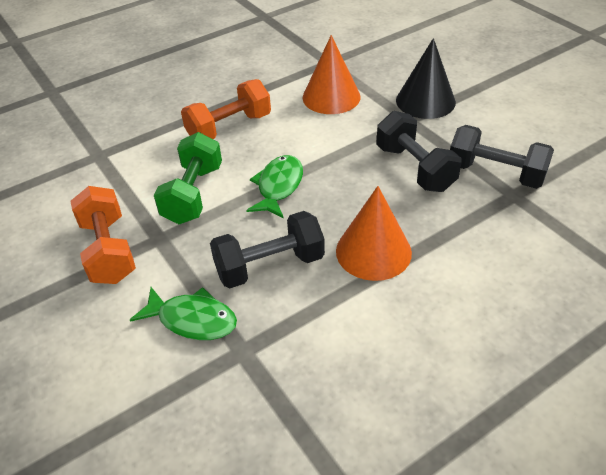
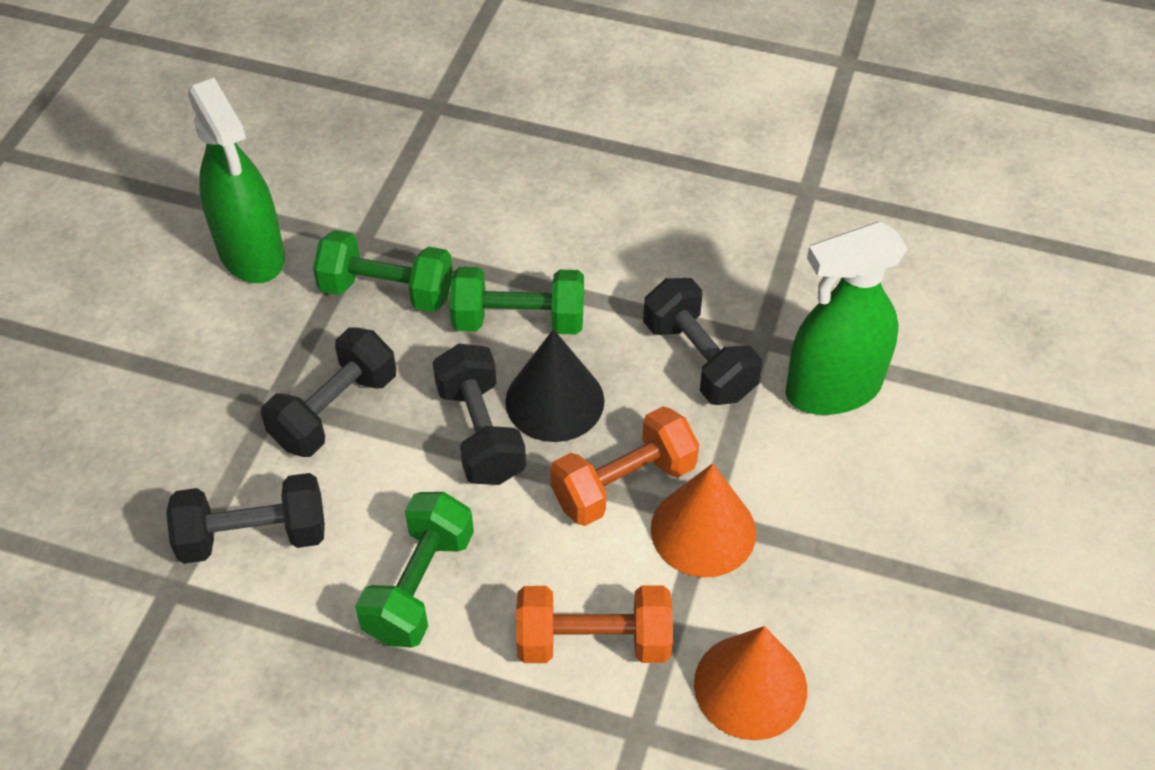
black dumbbell: 3 -> 4
green dumbbell: 1 -> 3
green fish: 2 -> 0
green spray bottle: 0 -> 2

